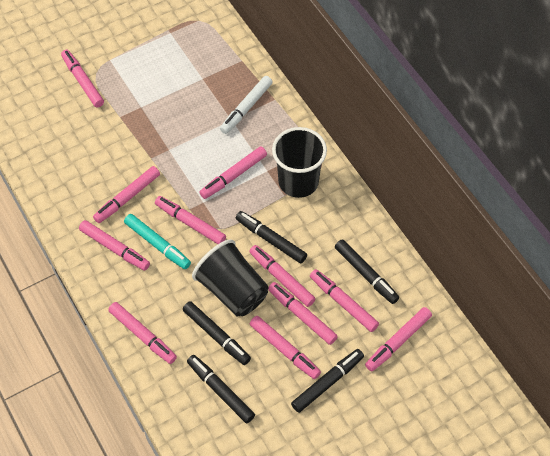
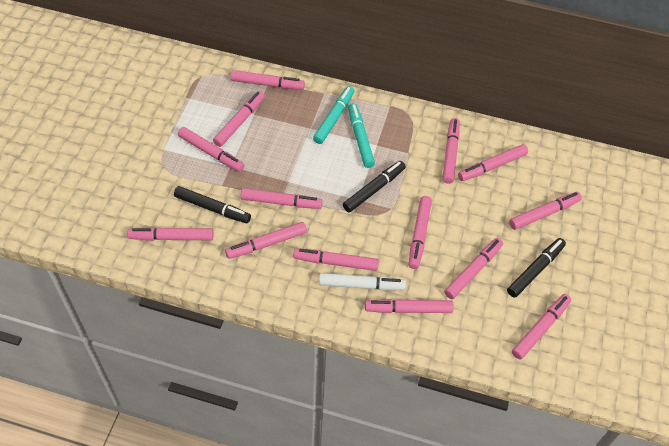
black cup: 2 -> 0
black marker: 5 -> 3
pink marker: 11 -> 14
turquoise marker: 1 -> 2

